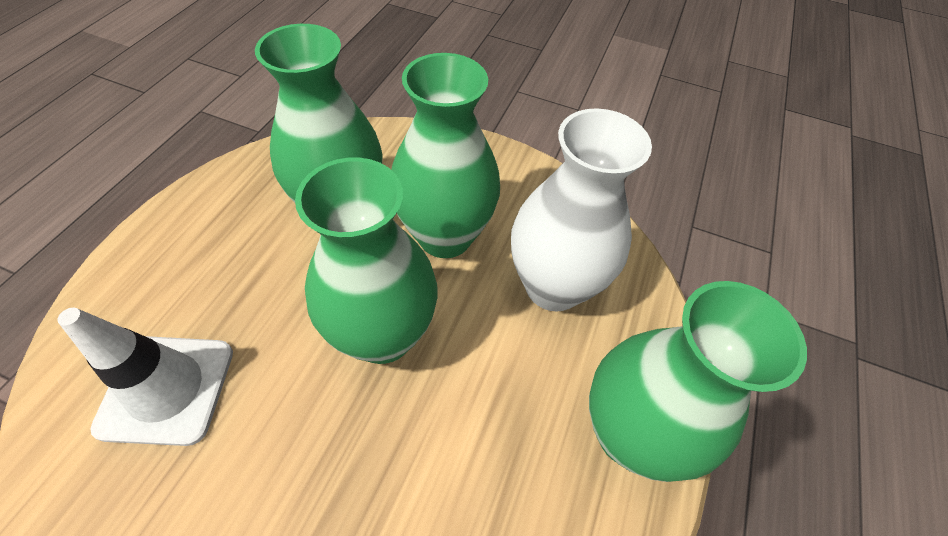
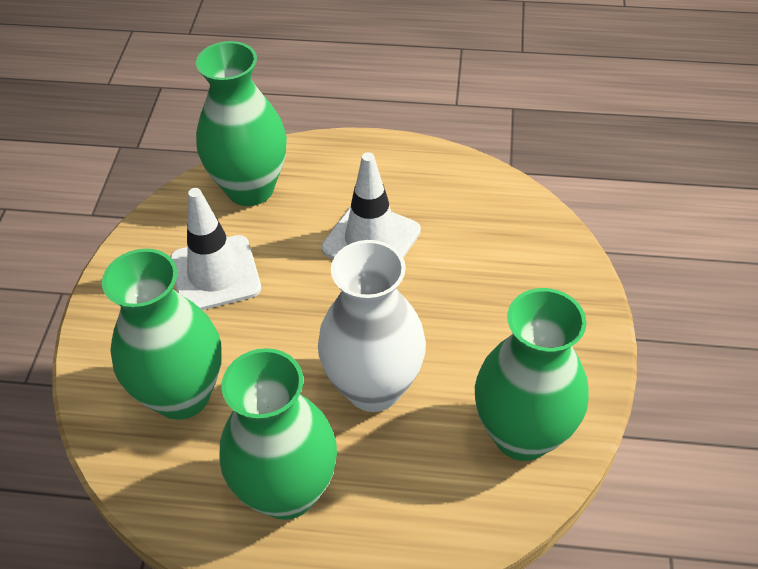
white traffic cone: 1 -> 2

